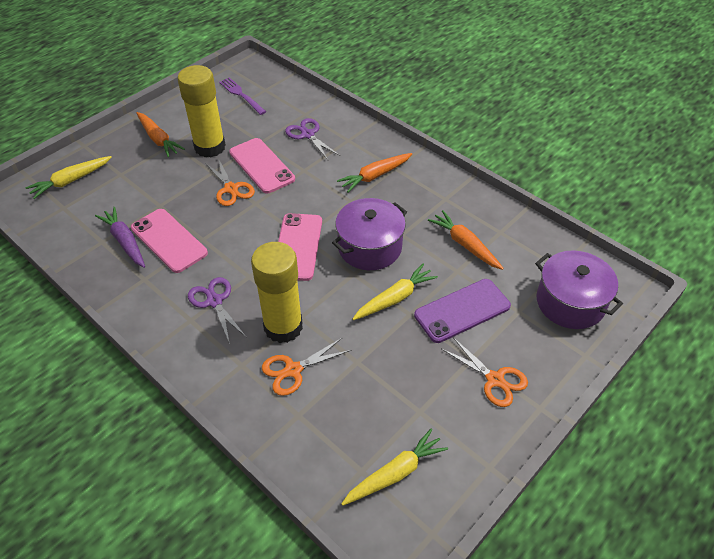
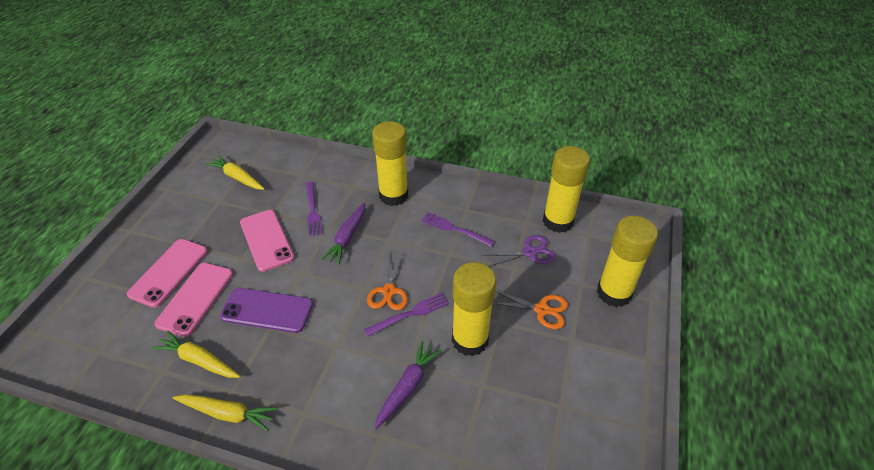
orange carrot: 3 -> 0
orange scissors: 3 -> 2
purple carrot: 1 -> 2
purple fork: 1 -> 3
purple pot: 2 -> 0
purple scissors: 2 -> 1
yellow glue stick: 2 -> 4

